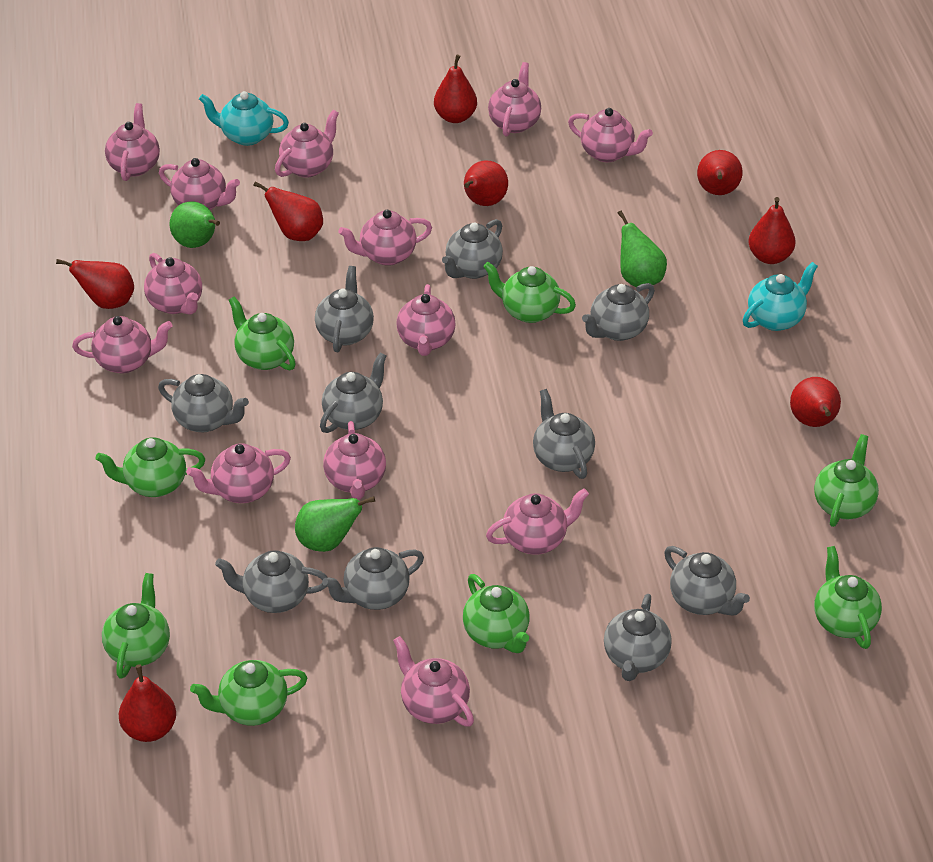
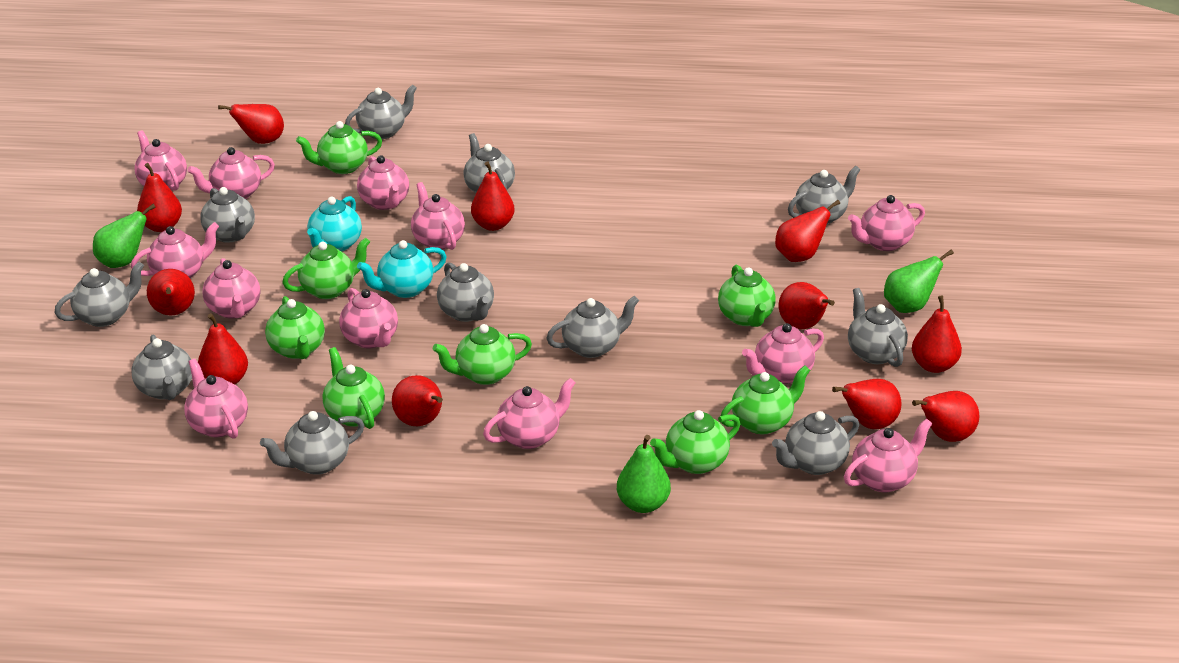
grey teapot: 10 -> 11
pink teapot: 13 -> 12
red pear: 8 -> 11

